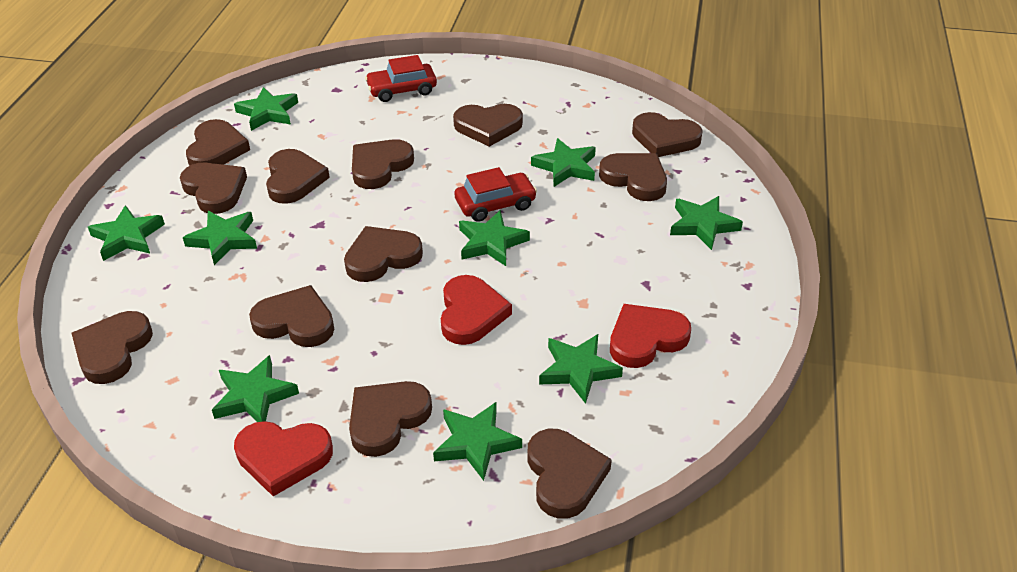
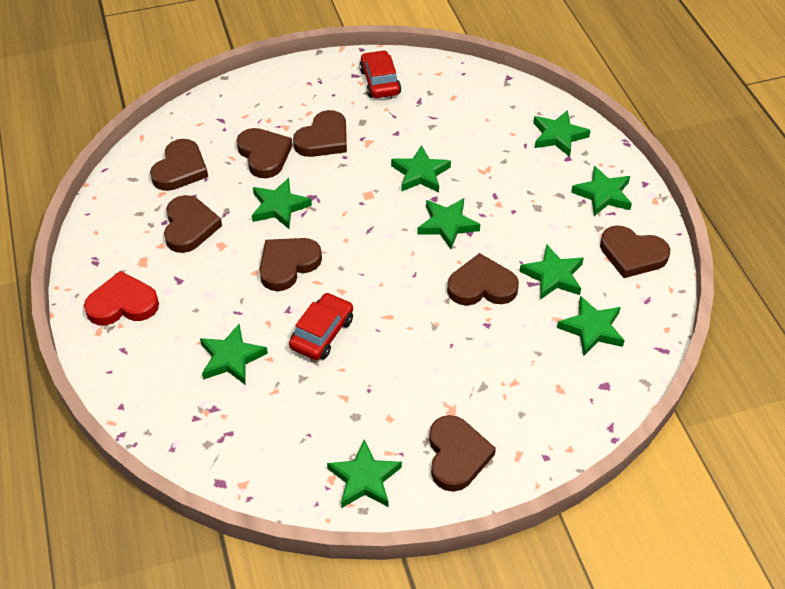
brown heart: 12 -> 8
red heart: 3 -> 1

